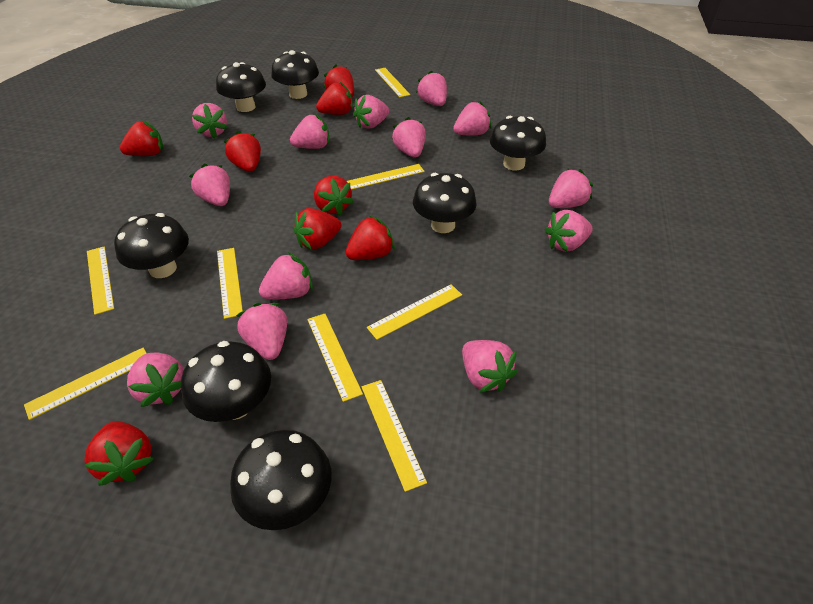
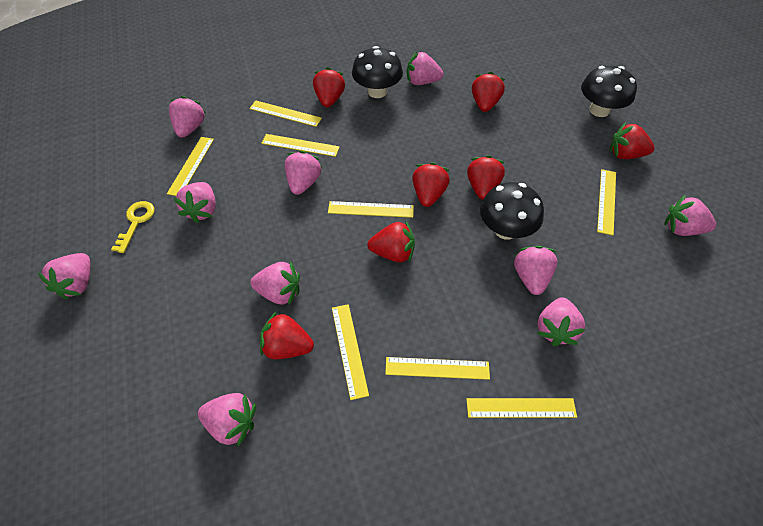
black mushroom: 7 -> 3
pink strawberry: 13 -> 10
red strawberry: 8 -> 7
yellow key: 0 -> 1

